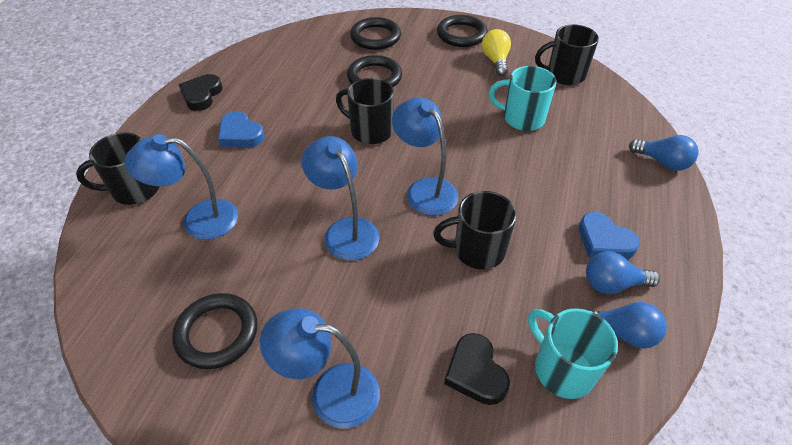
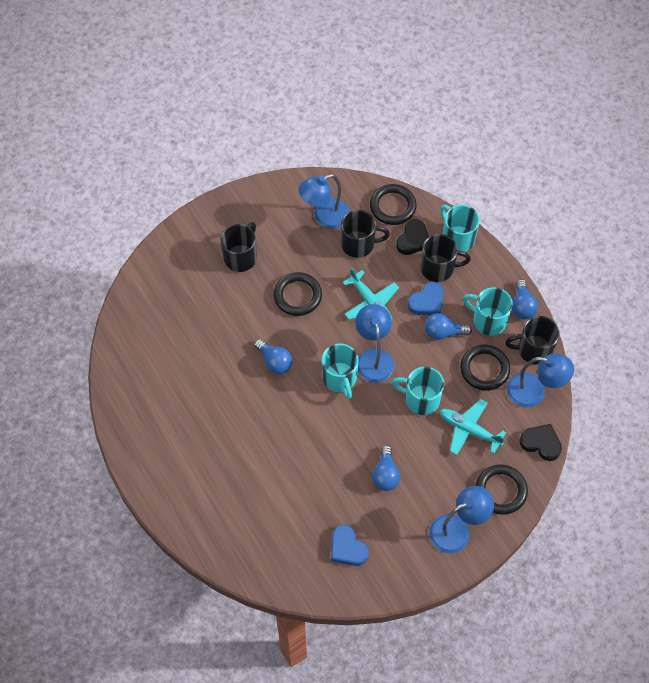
blue light bulb: 3 -> 4
turquoise mug: 2 -> 4
turquoise plane: 0 -> 2
yellow light bulb: 1 -> 0

